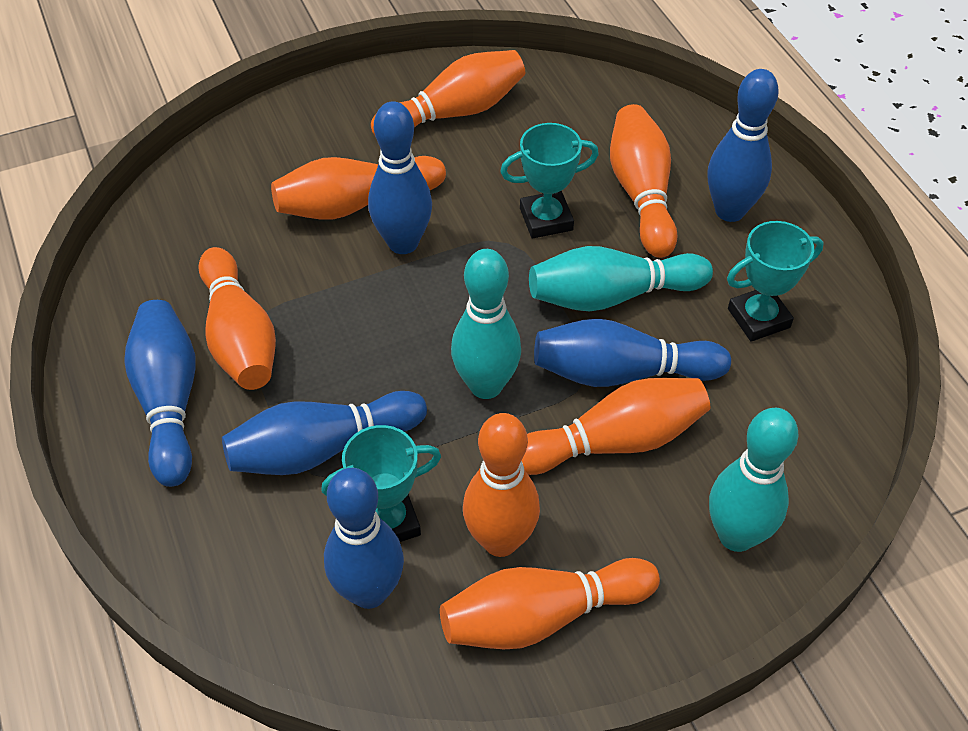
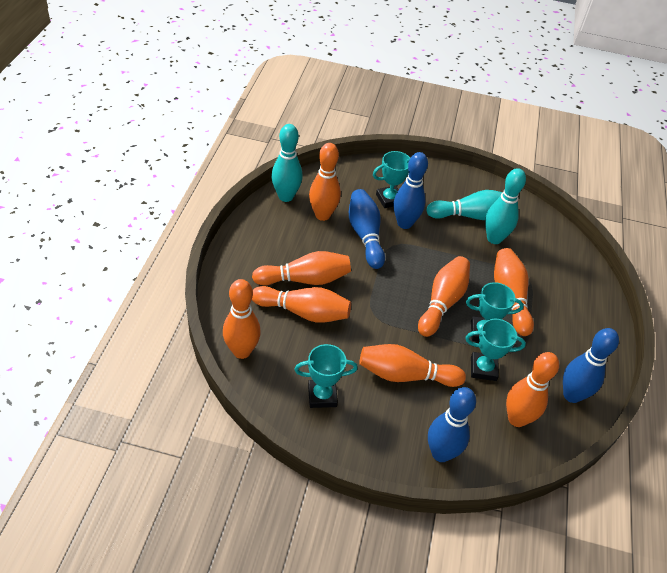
blue bowling pin: 6 -> 4
orange bowling pin: 7 -> 8
turquoise trophy: 3 -> 4

